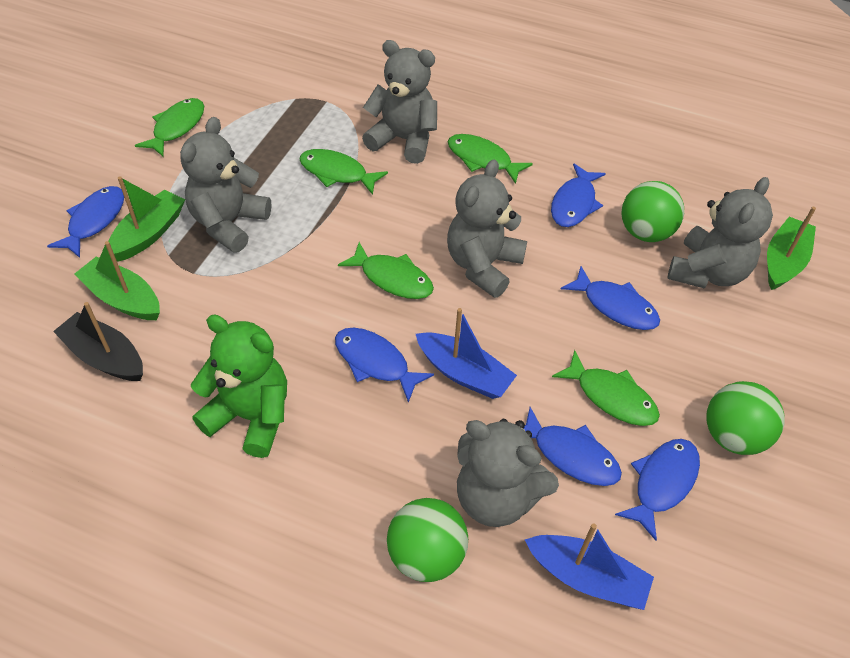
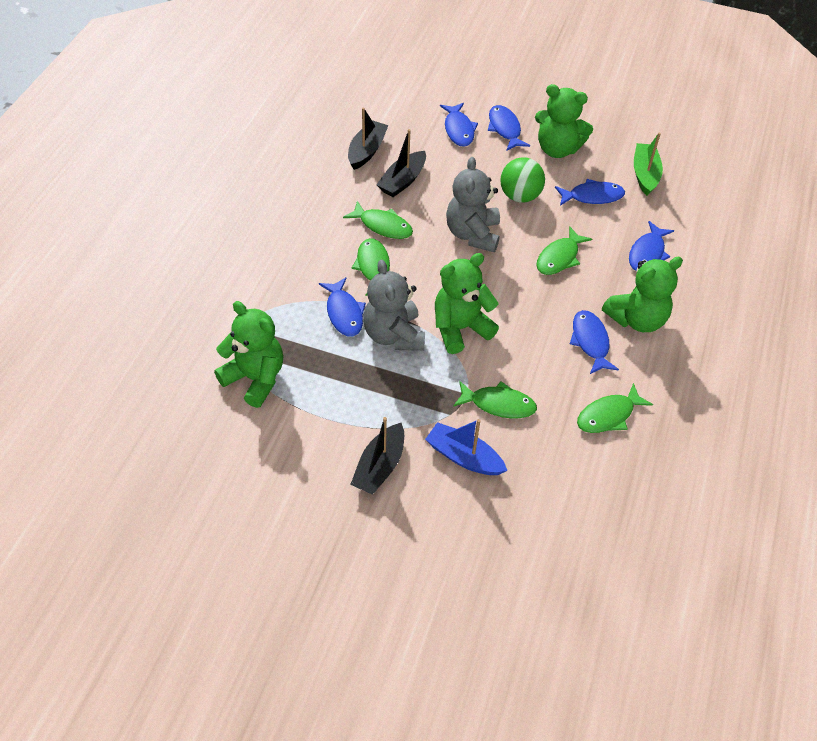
black boat: 1 -> 3
blue boat: 2 -> 1
green ball: 3 -> 1
green boat: 3 -> 1
green teddy bear: 1 -> 4
grey teddy bear: 5 -> 2

